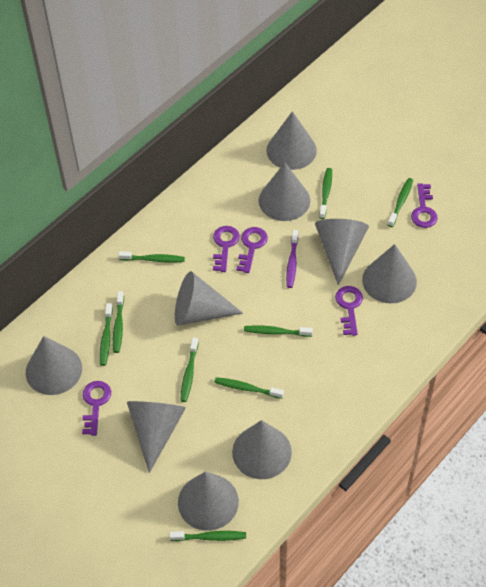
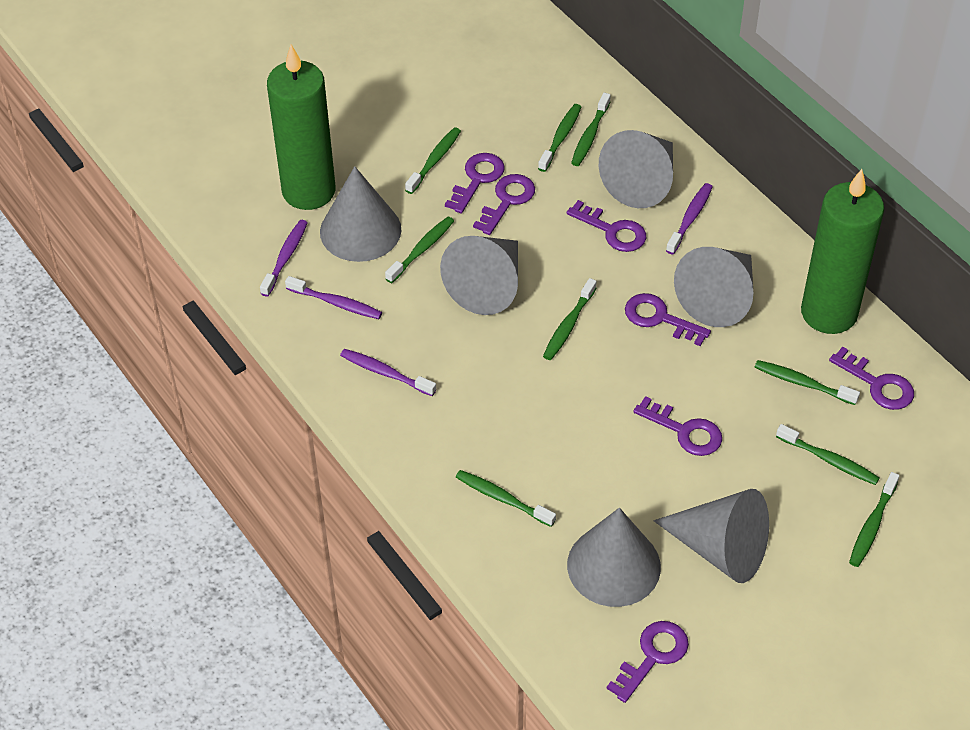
green candle: 0 -> 2
grey cone: 9 -> 6
purple key: 5 -> 7
purple toothbrush: 1 -> 4

